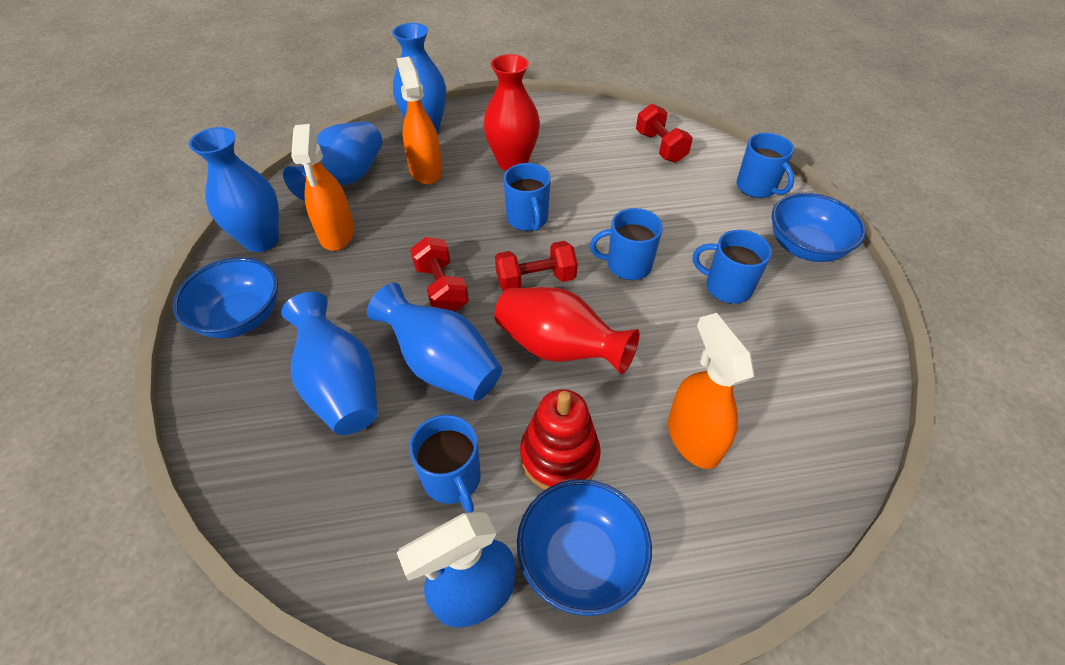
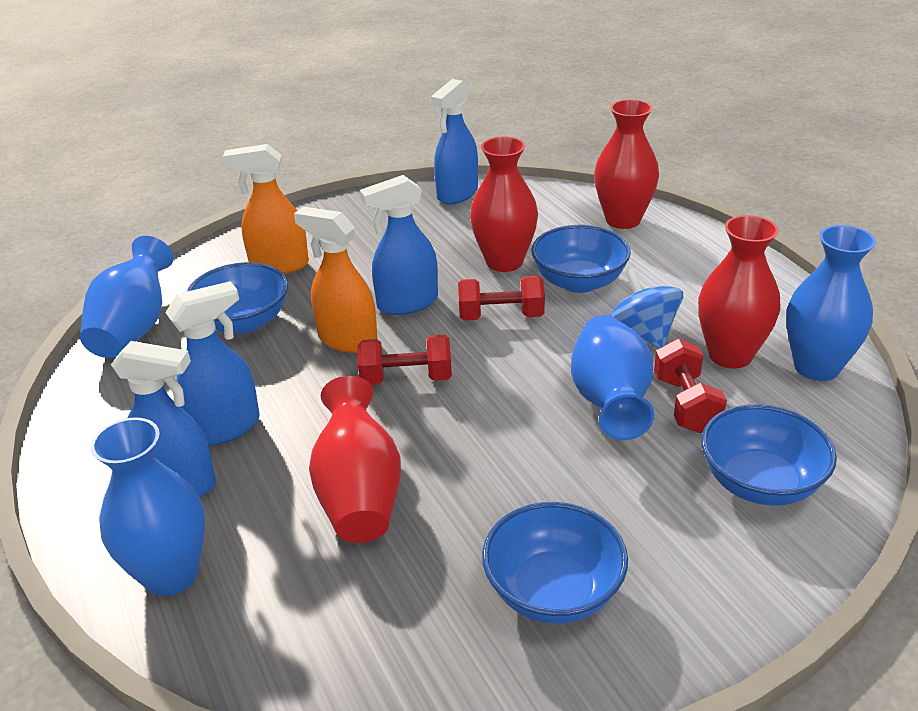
blue bowl: 3 -> 4
blue mug: 5 -> 0
blue spinning top: 0 -> 1
blue spray bottle: 1 -> 4
blue vase: 5 -> 4
orange spray bottle: 3 -> 2
red stacking toy: 1 -> 0
red vase: 2 -> 4

